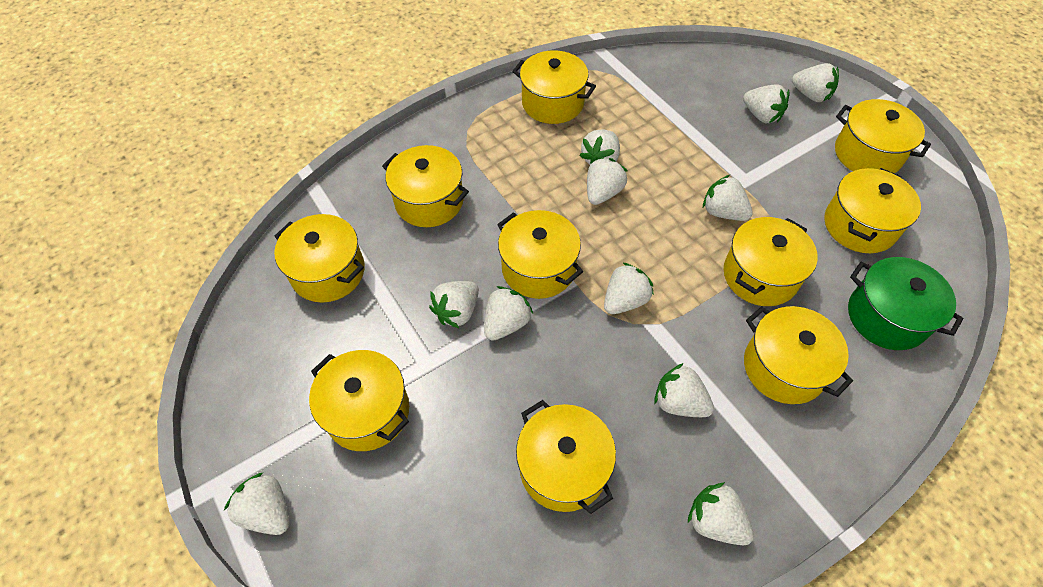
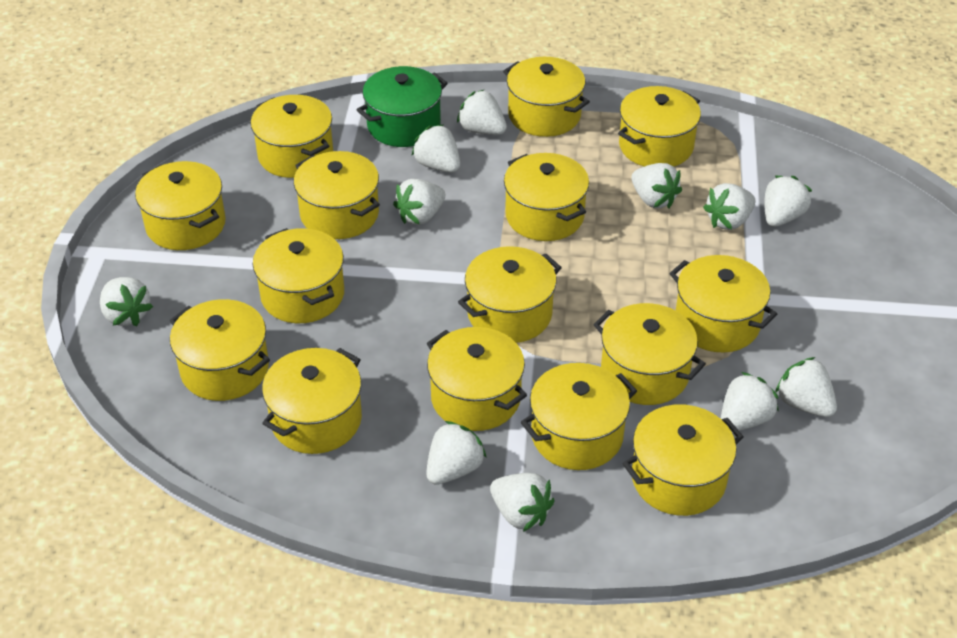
yellow pot: 10 -> 15

